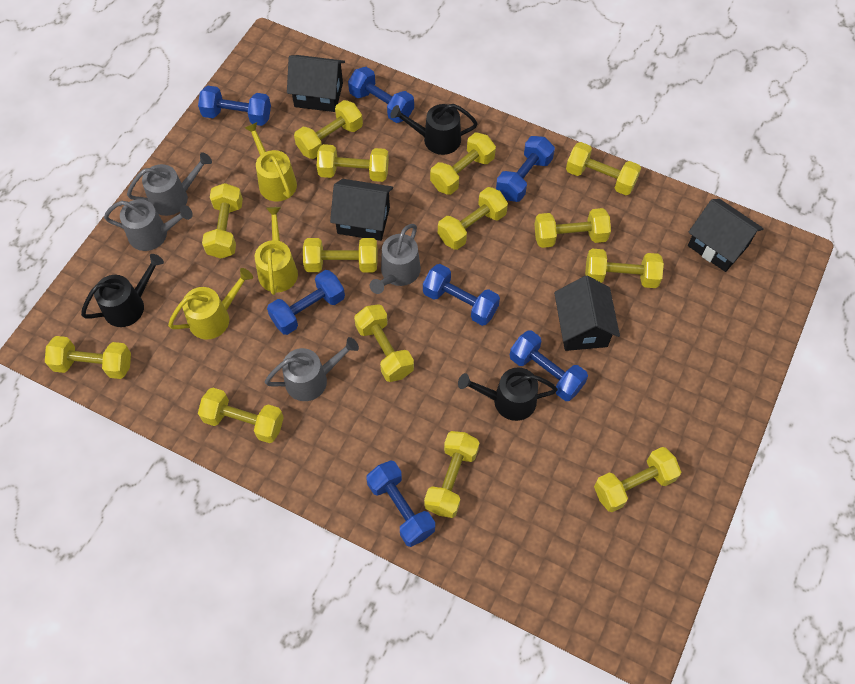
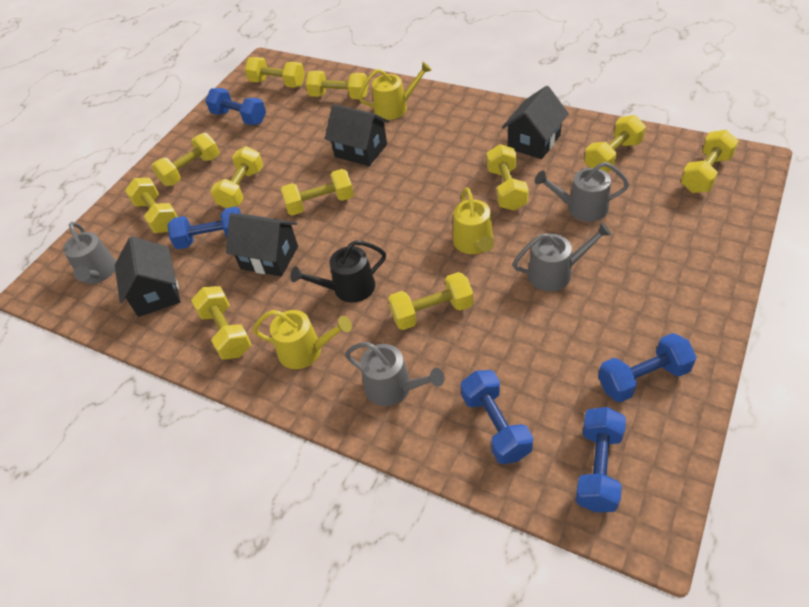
black watering can: 3 -> 1
blue dumbbell: 7 -> 5
yellow dumbbell: 14 -> 11

